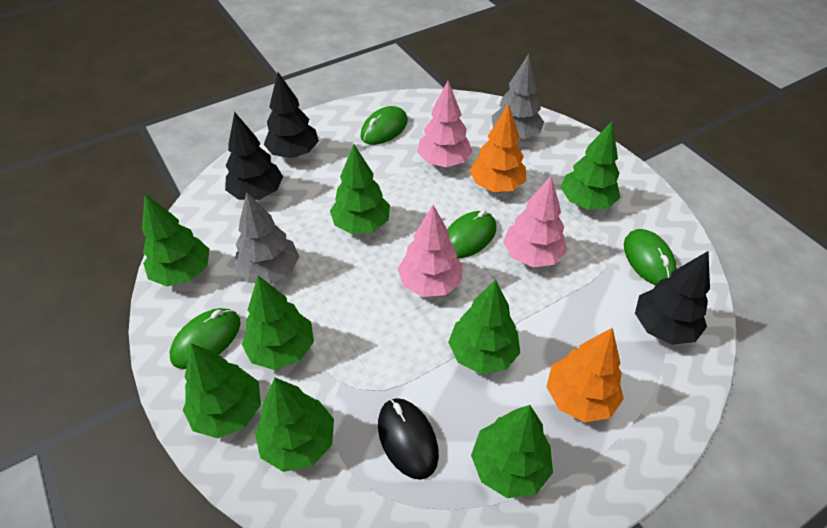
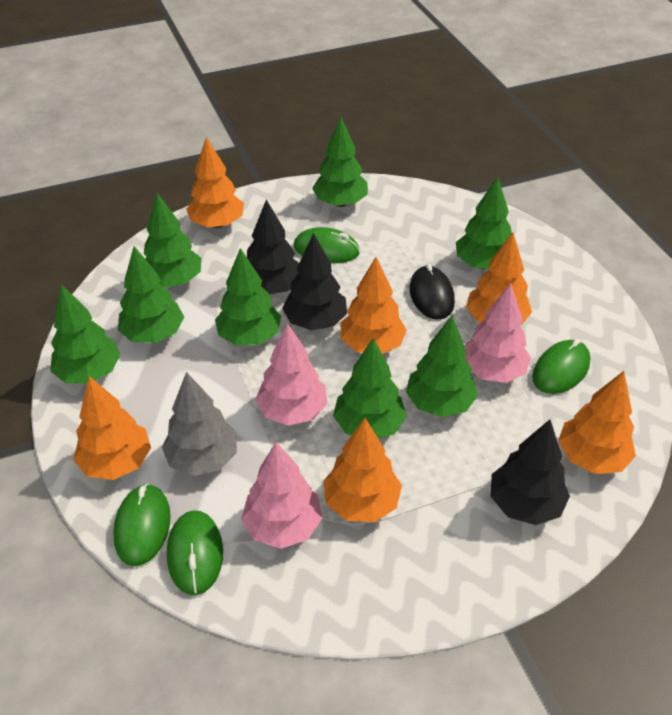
grey tree: 2 -> 1
orange tree: 2 -> 6

